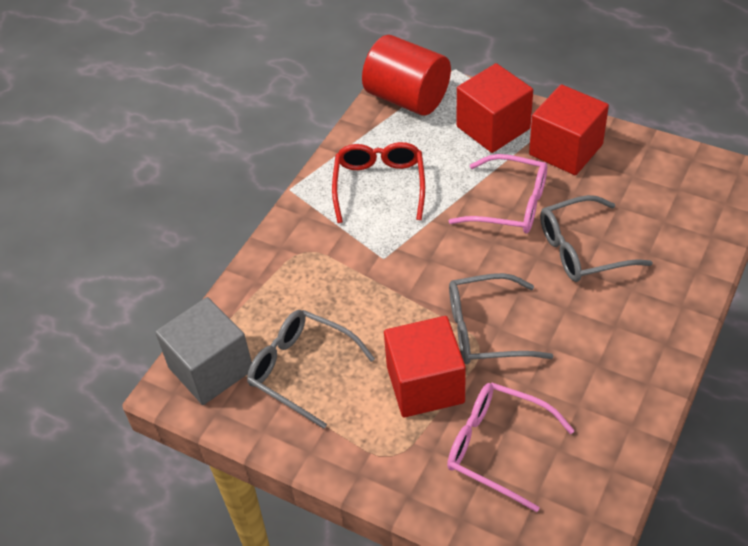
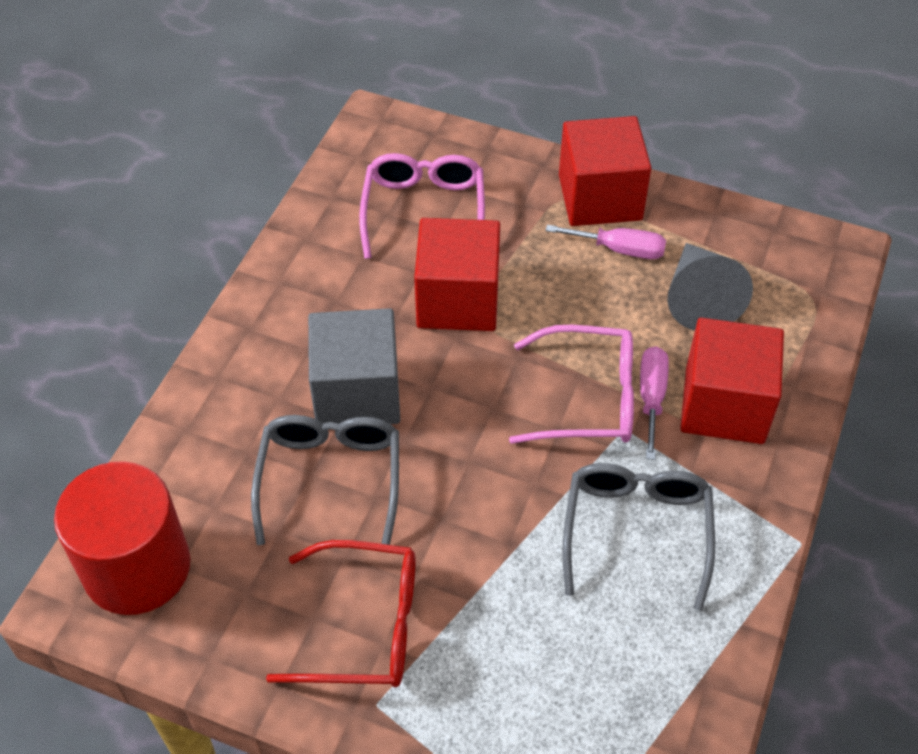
grey cone: 0 -> 1
grey glasses: 3 -> 2
pink screwdriver: 0 -> 2

